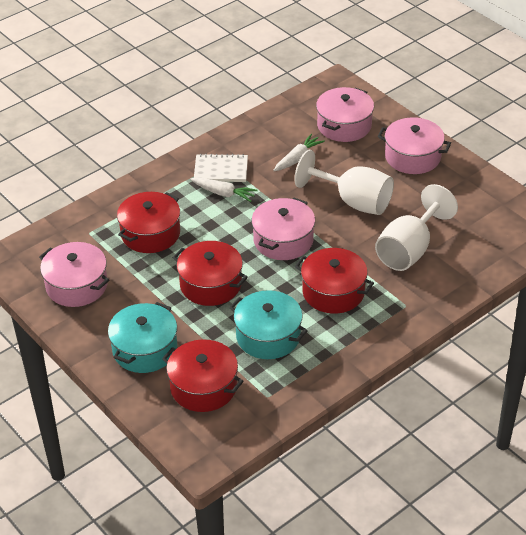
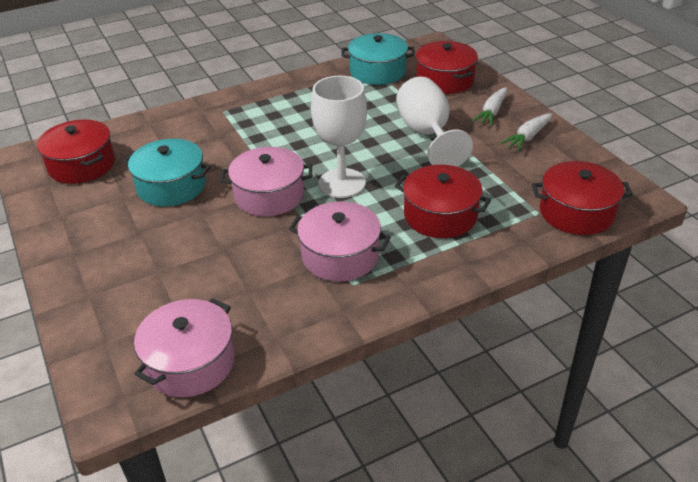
pink pot: 4 -> 3
white notebook: 1 -> 0

